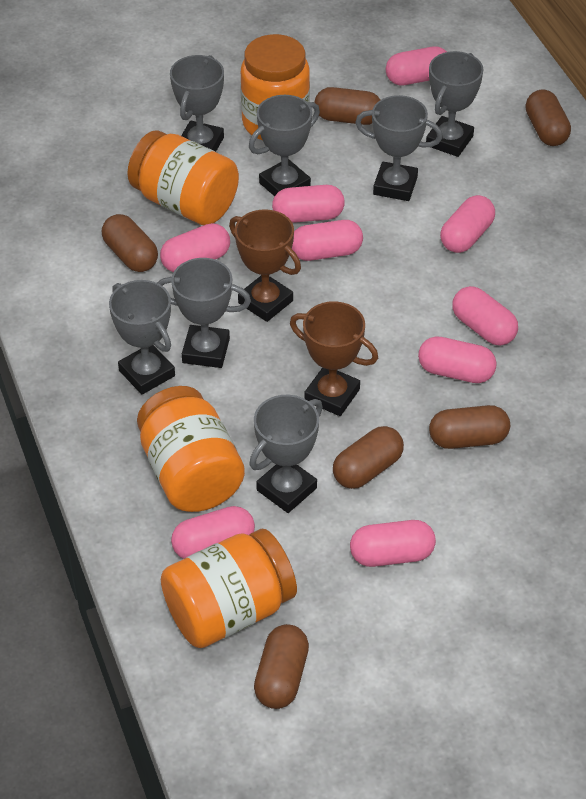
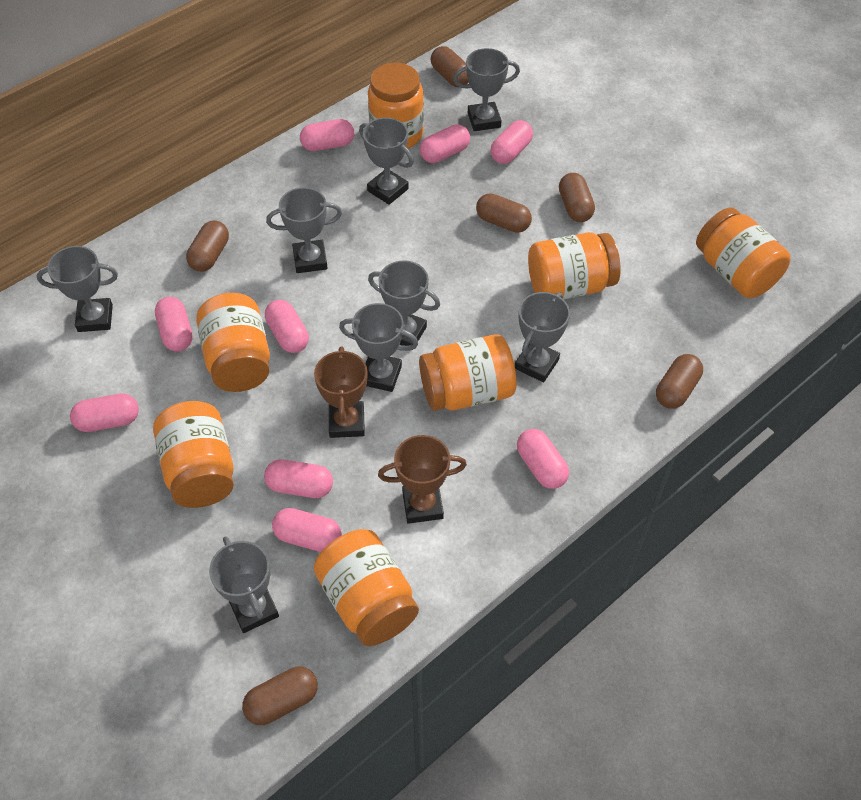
grey trophy: 7 -> 8
orange jar: 4 -> 7

